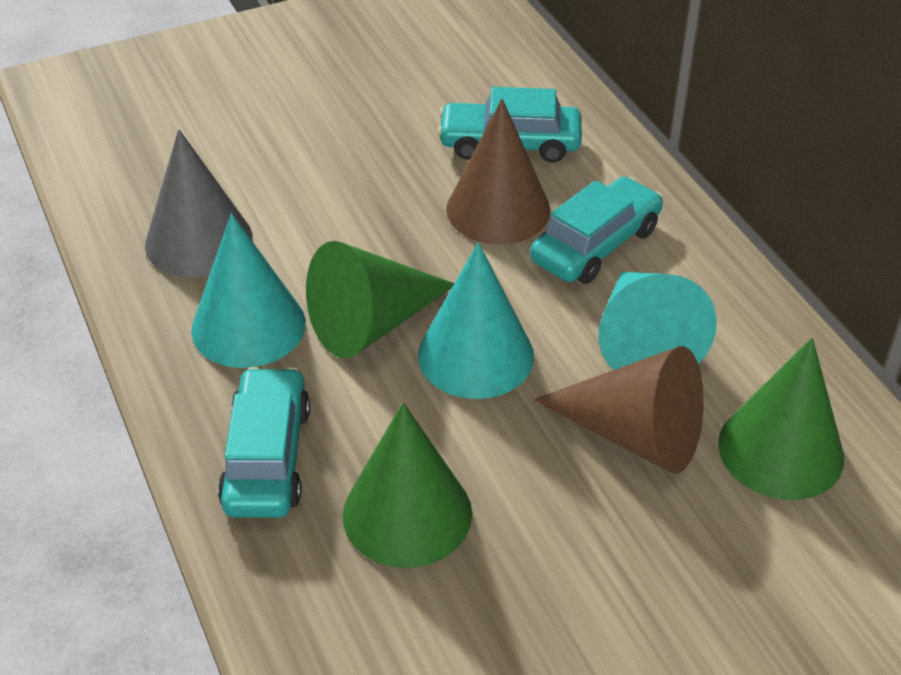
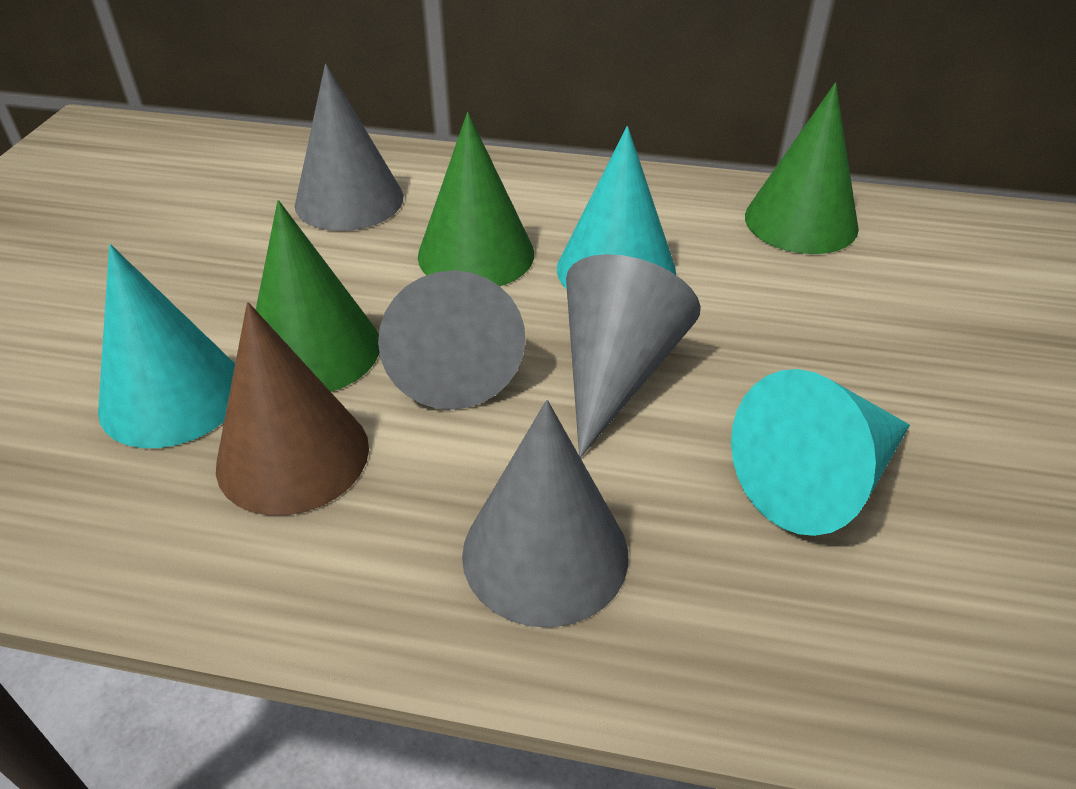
brown cone: 2 -> 1
grey cone: 1 -> 4
turquoise car: 3 -> 0

